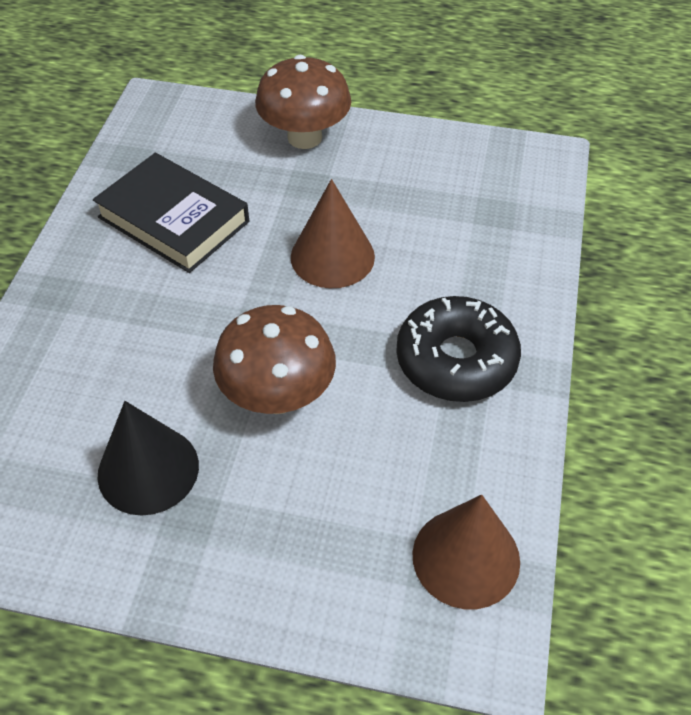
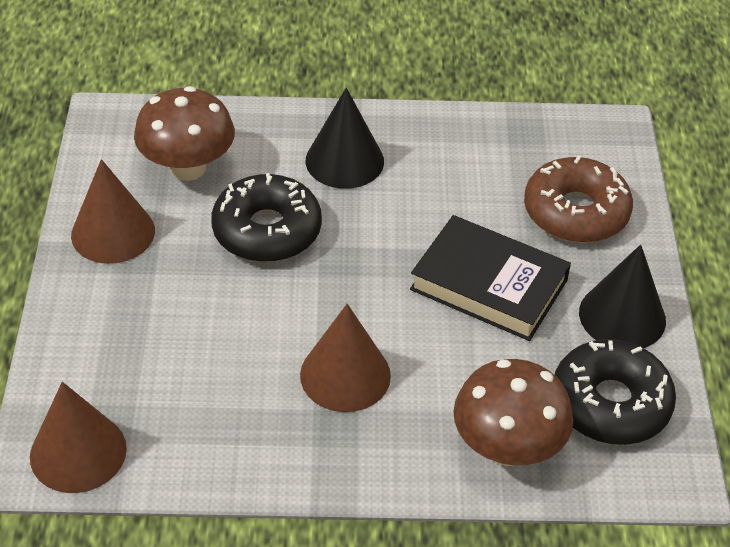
black cone: 1 -> 2
black donut: 1 -> 2
brown cone: 2 -> 3
brown donut: 0 -> 1

